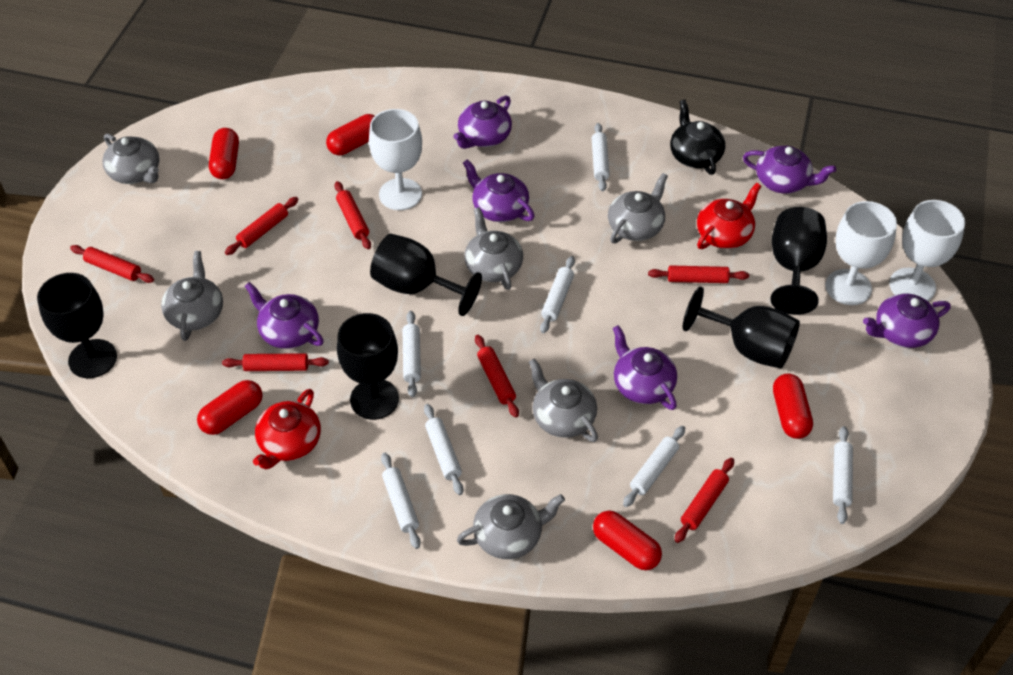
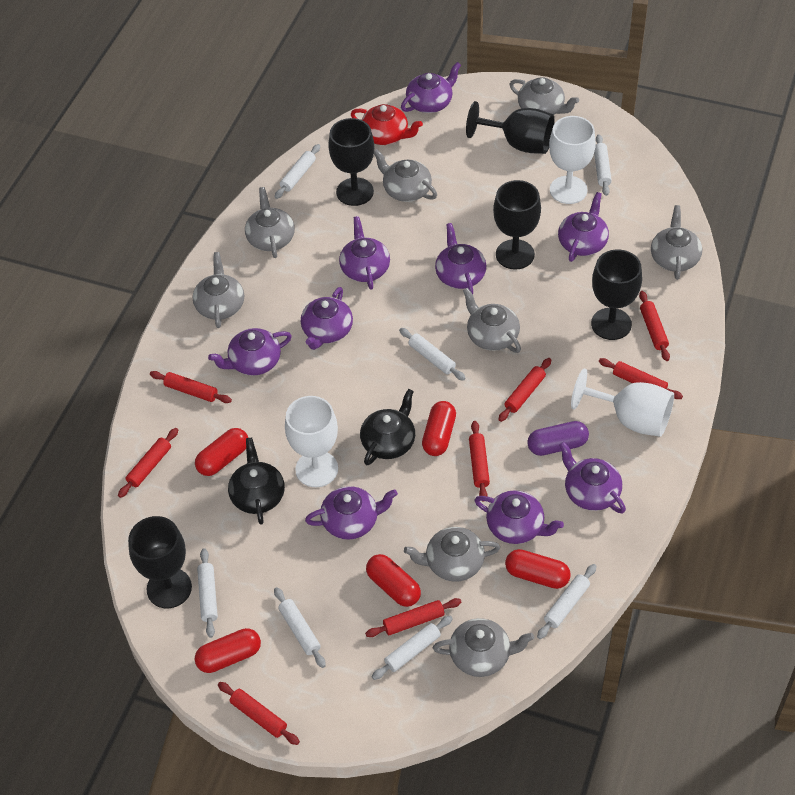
black teapot: 1 -> 2
grey teapot: 6 -> 8
purple capsule: 0 -> 1
purple teapot: 6 -> 9
red rolling pin: 7 -> 8
red teapot: 2 -> 1

